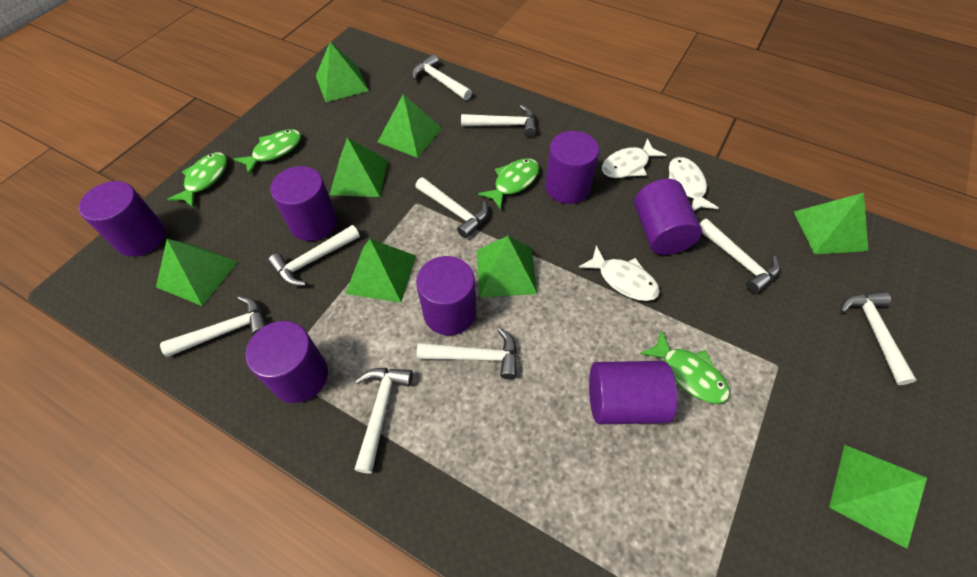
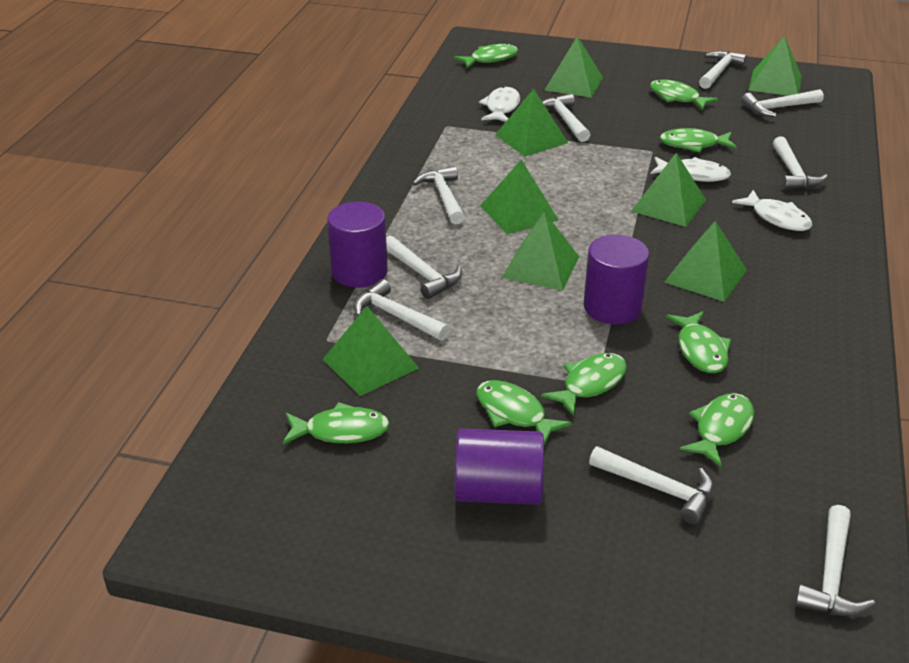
green fish: 4 -> 8
purple cylinder: 7 -> 3

